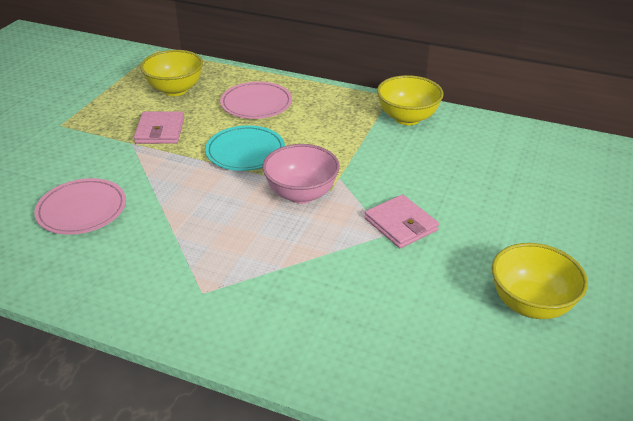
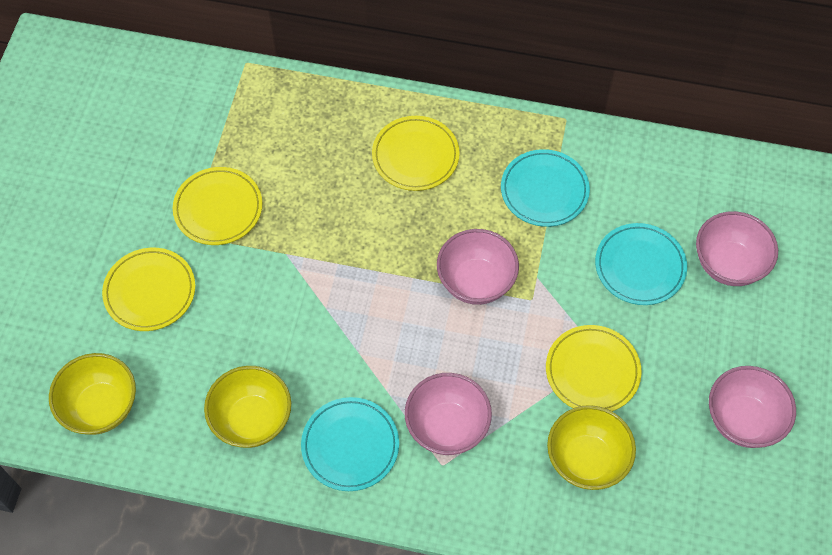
pink bowl: 1 -> 4
pink plate: 2 -> 0
pink wallet: 2 -> 0
turquoise plate: 1 -> 3
yellow plate: 0 -> 4

